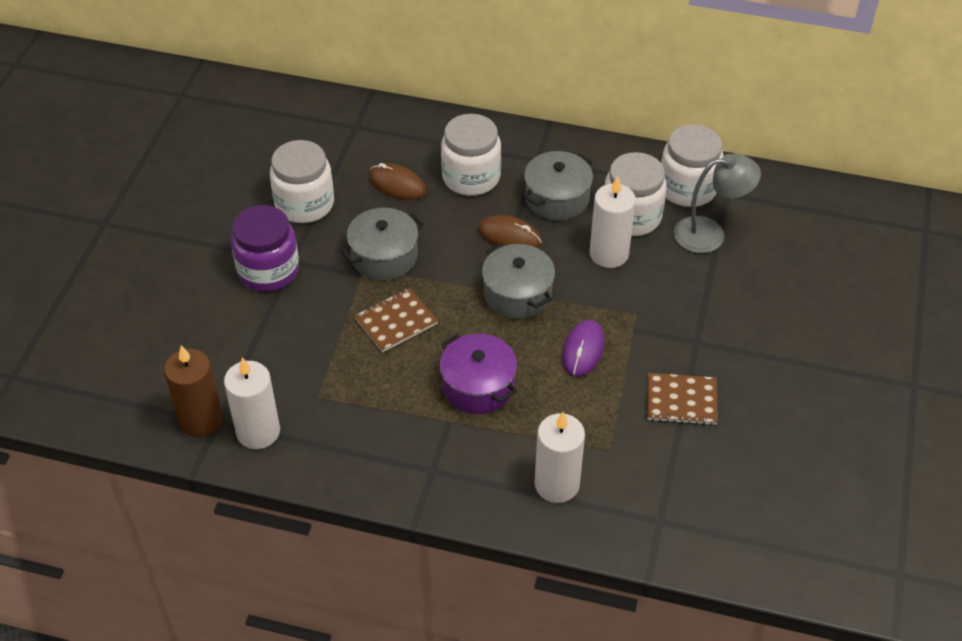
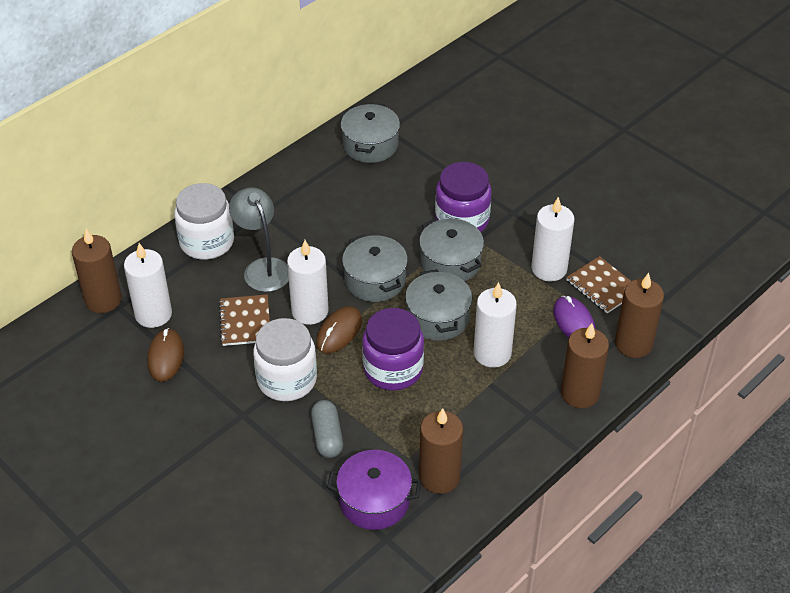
brown candle: 1 -> 4
grey capsule: 0 -> 1
grey pot: 3 -> 4
purple jar: 1 -> 2
white candle: 3 -> 4
white jar: 4 -> 2

